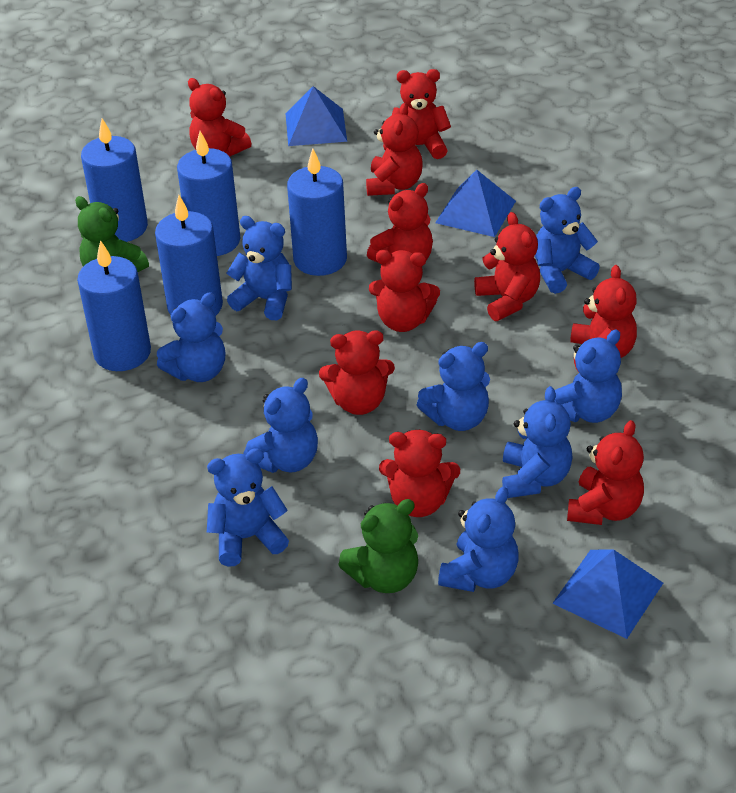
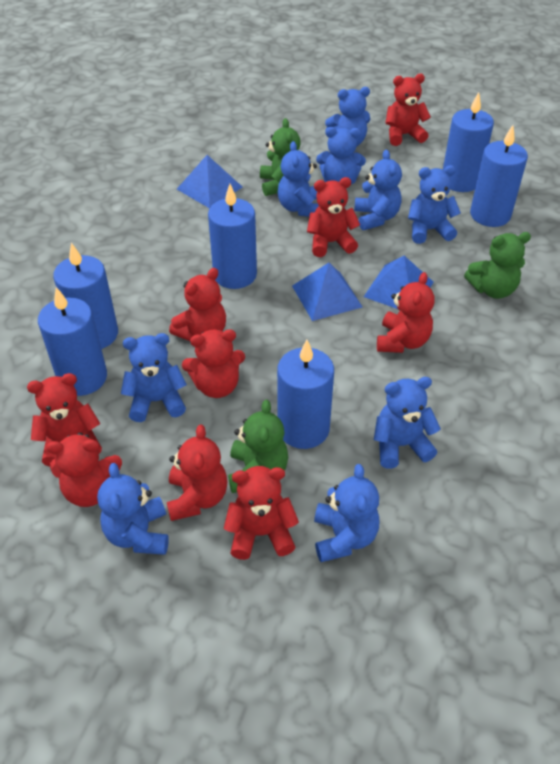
blue candle: 5 -> 6
green teddy bear: 2 -> 3
red teddy bear: 10 -> 9

